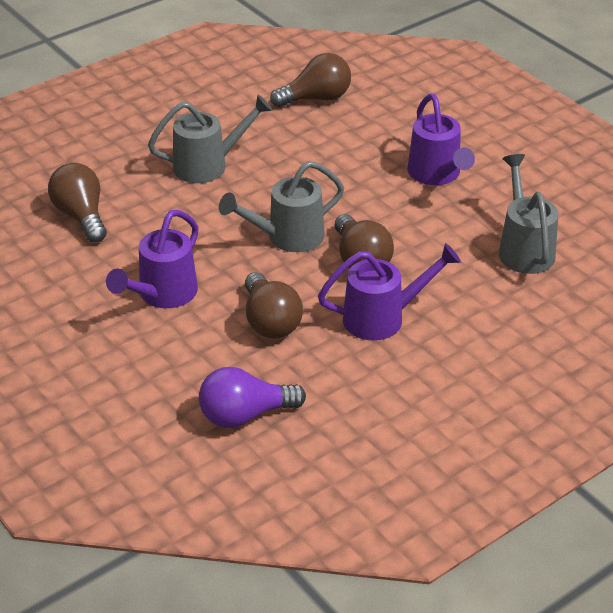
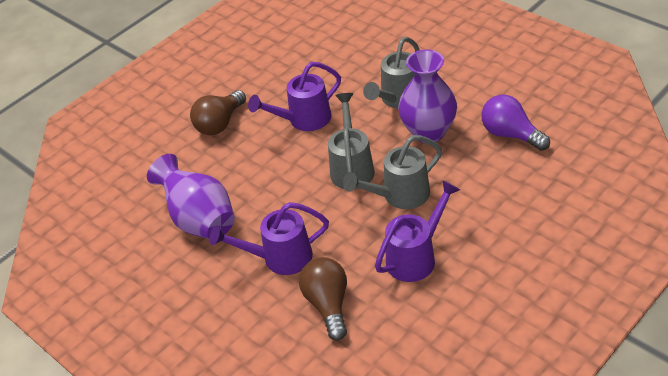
brown light bulb: 4 -> 2
purple vase: 0 -> 2

